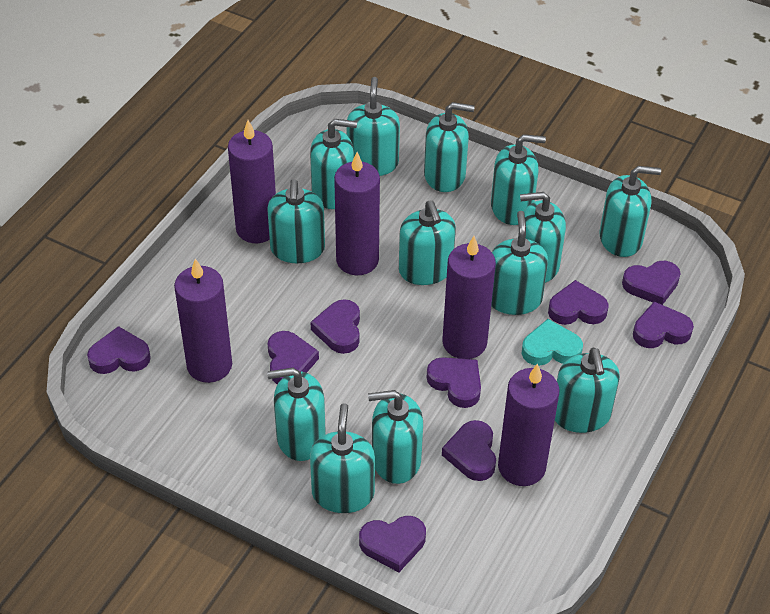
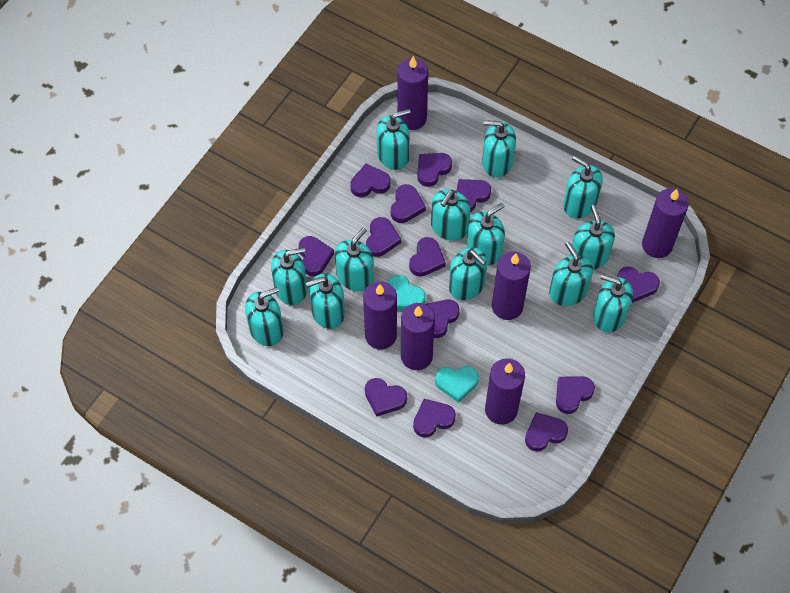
purple candle: 5 -> 6
purple heart: 9 -> 13
turquoise heart: 1 -> 2

